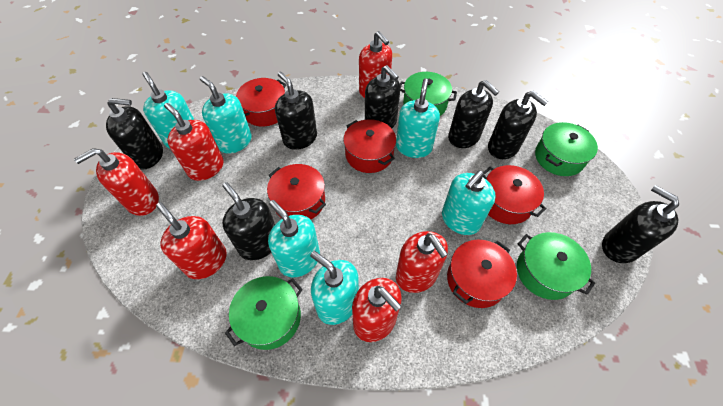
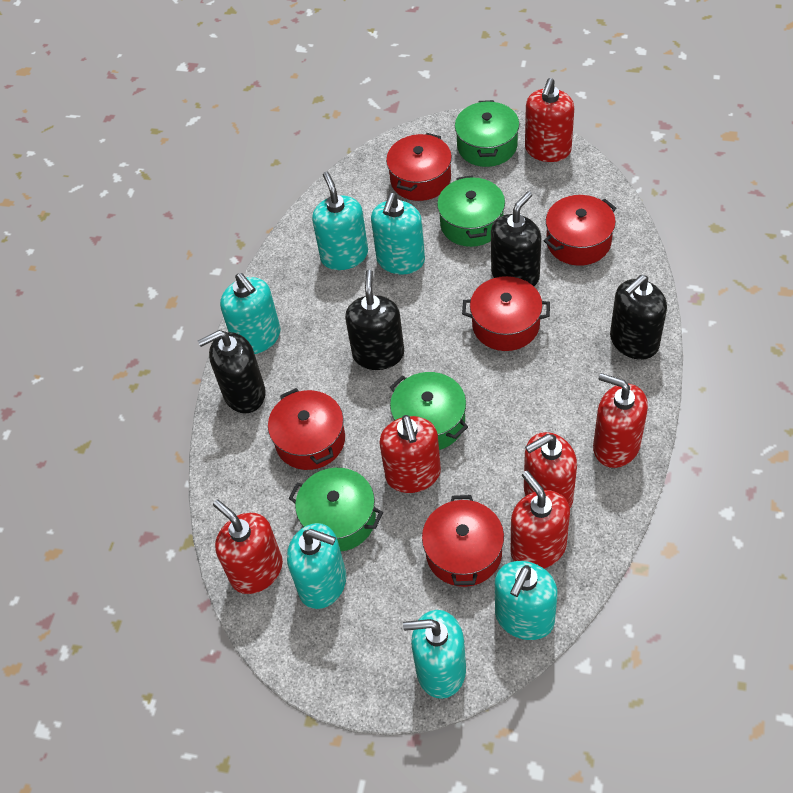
black soap dispenser: 7 -> 4

